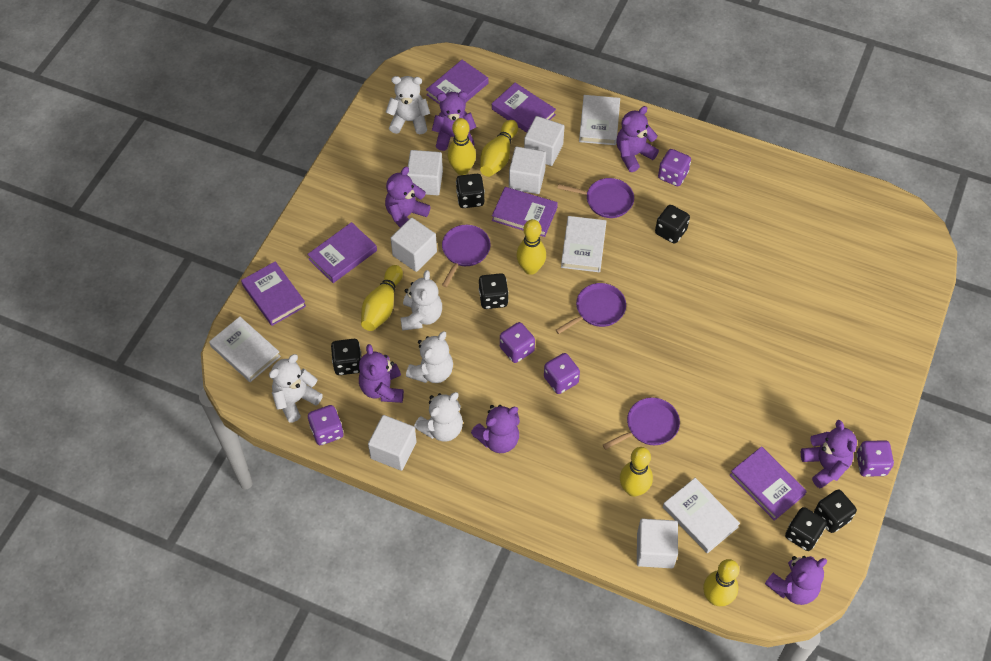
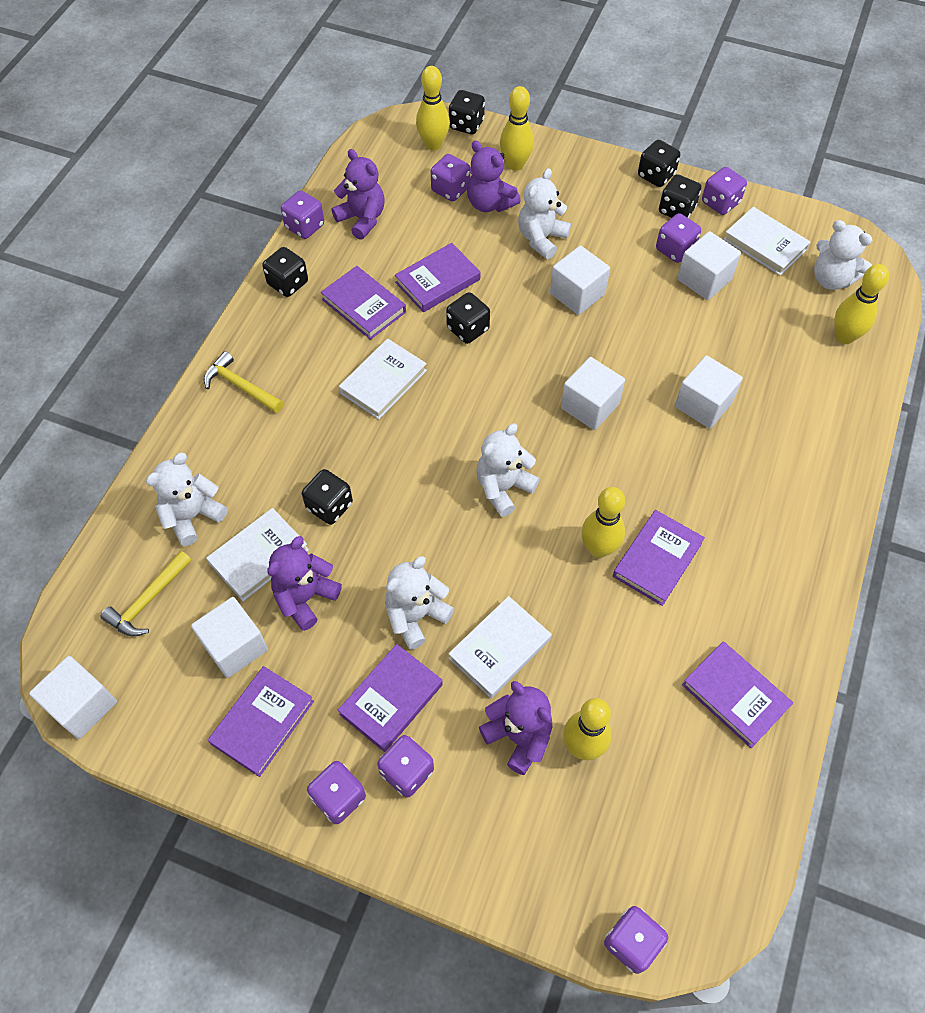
purple dice: 5 -> 7
purple pan: 4 -> 0
purple teddy bear: 7 -> 4
yellow bowling pin: 6 -> 5
yellow hammer: 0 -> 2

